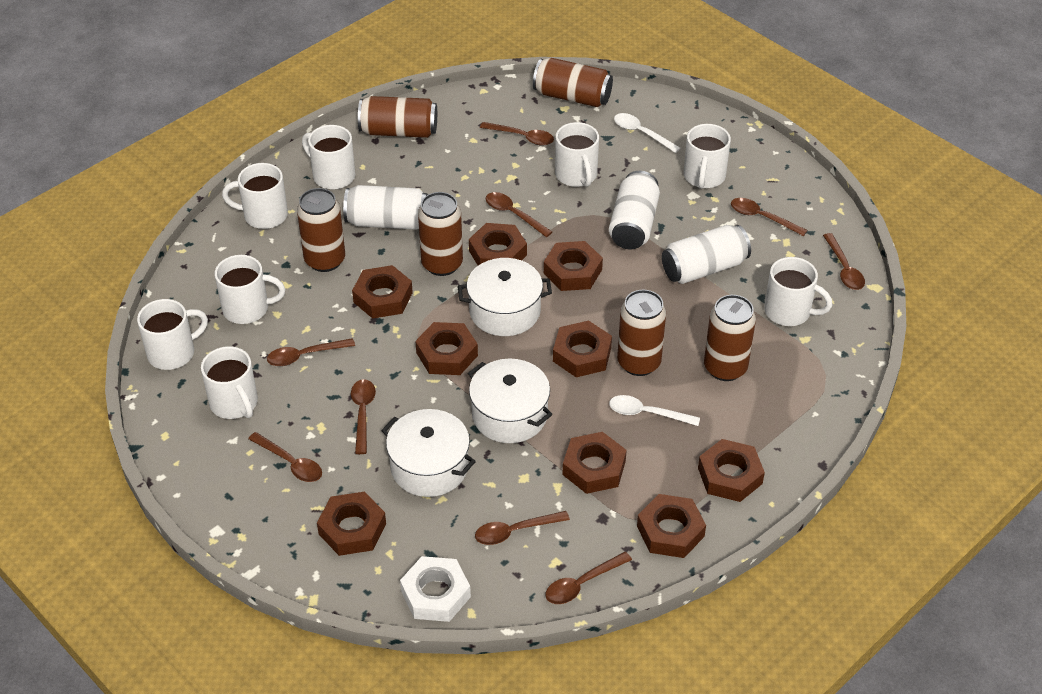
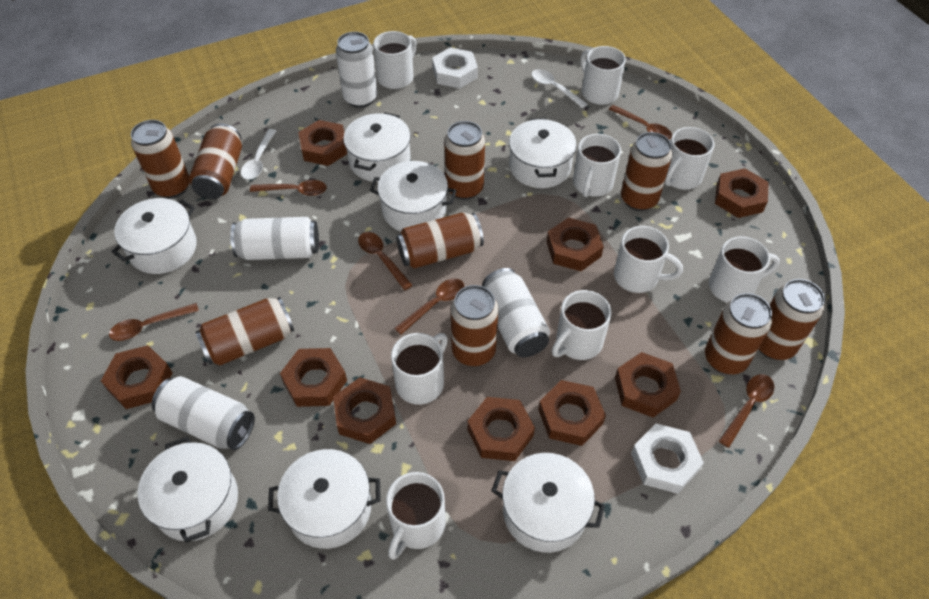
brown can: 6 -> 9
brown spoon: 9 -> 6
white can: 3 -> 4
white mug: 8 -> 9
white nut: 1 -> 2
white pot: 3 -> 7

